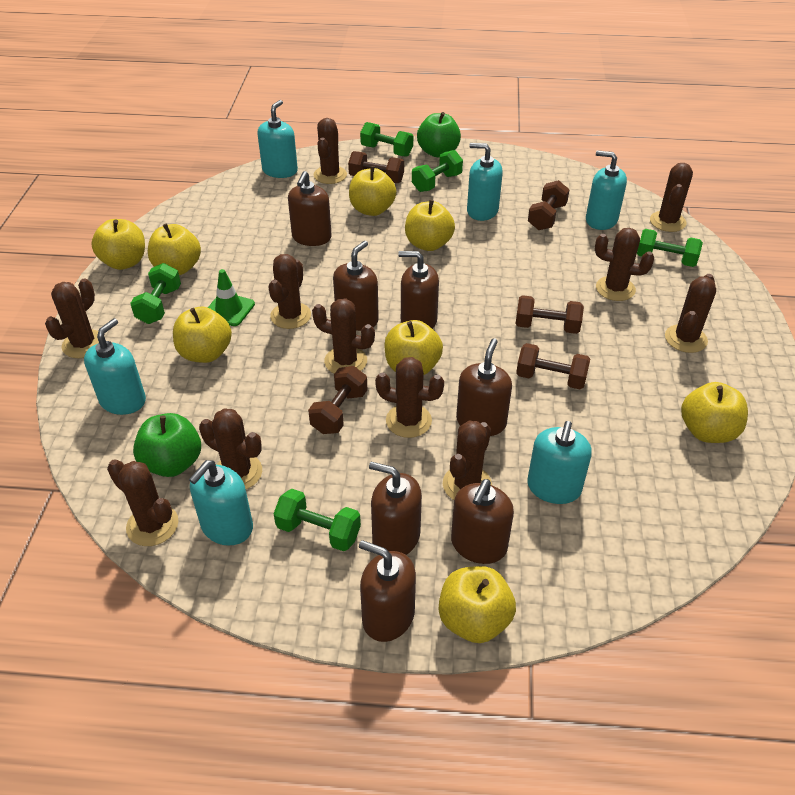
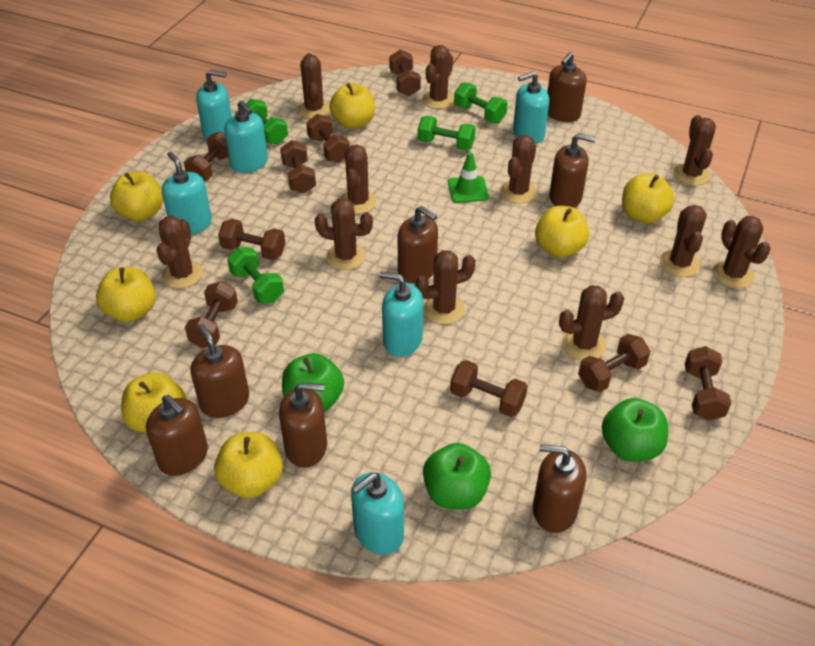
brown dumbbell: 5 -> 9
green apple: 2 -> 3
green dumbbell: 5 -> 4
yellow apple: 8 -> 7

